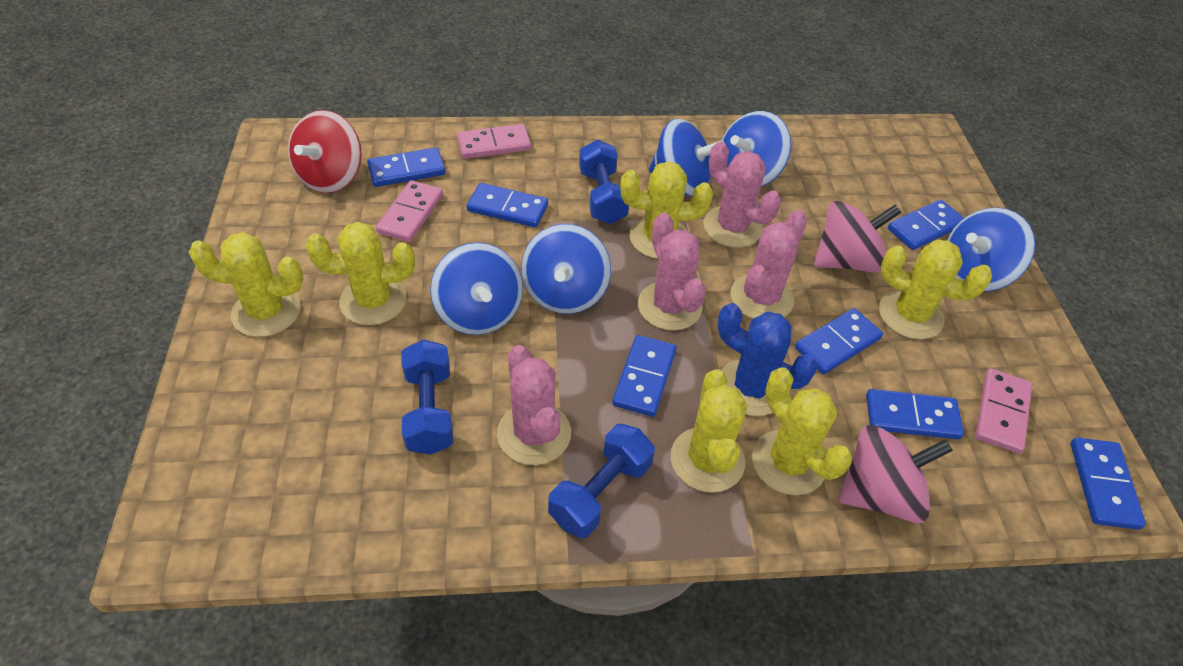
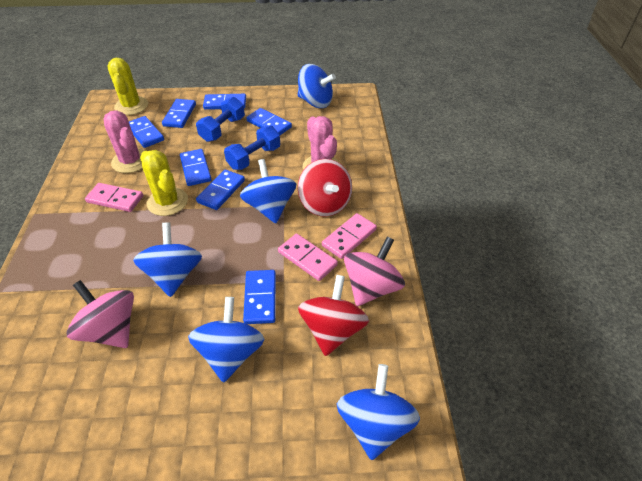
blue cactus: 1 -> 0
blue dumbbell: 3 -> 2
pink cactus: 4 -> 2
red spinning top: 1 -> 2
yellow cactus: 6 -> 2

